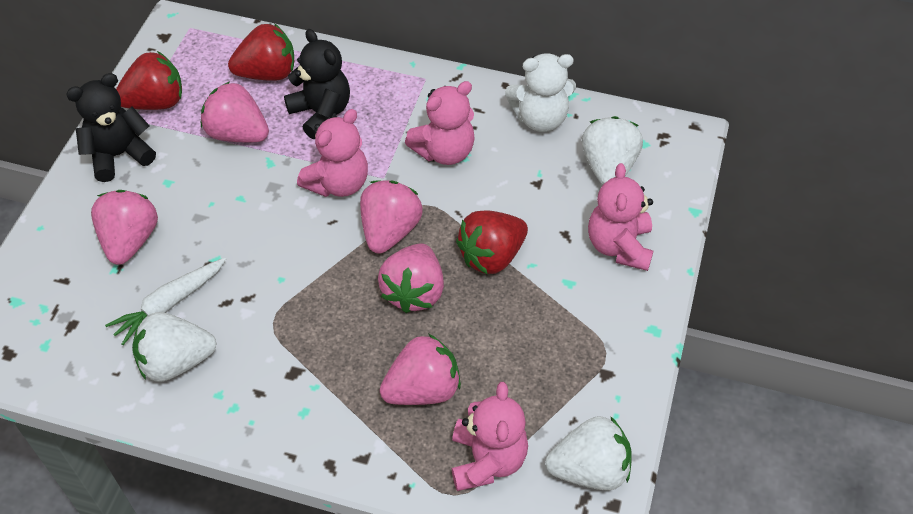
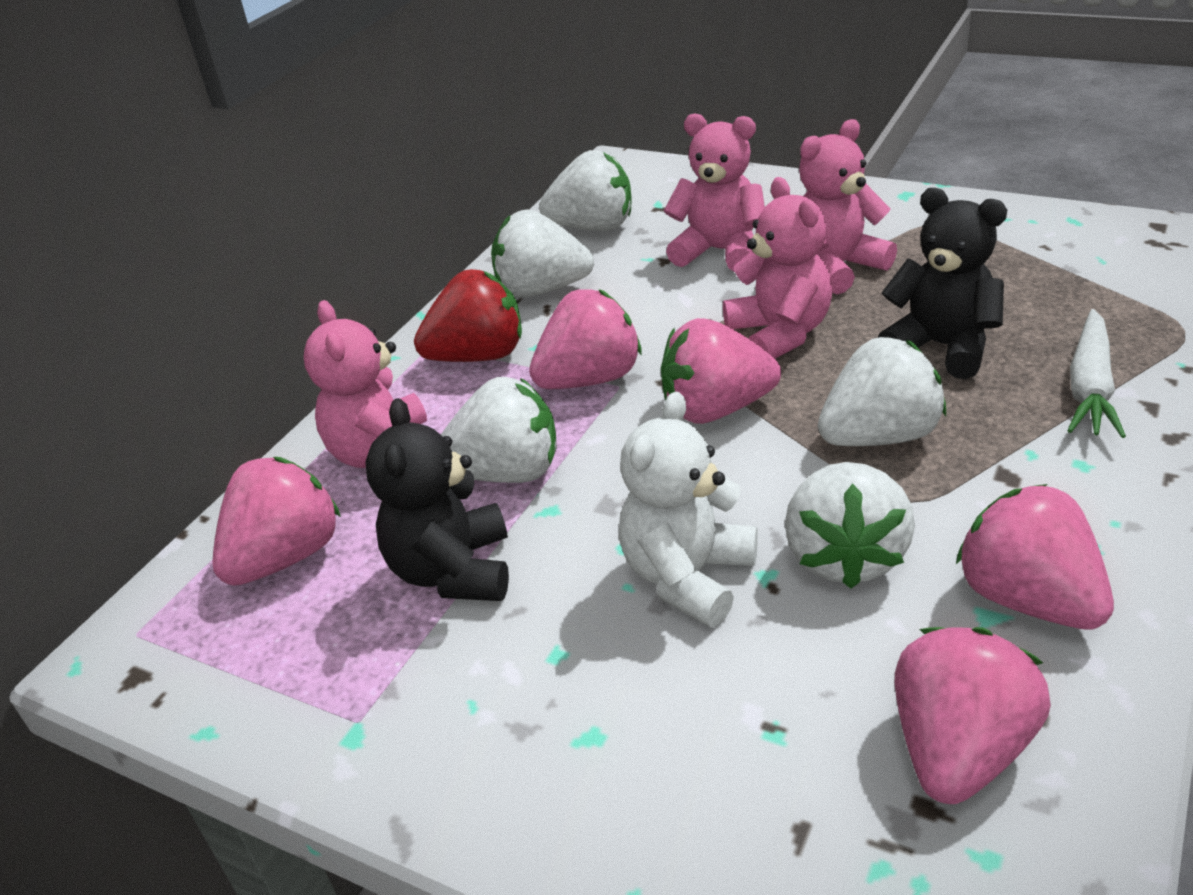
red strawberry: 3 -> 1
white strawberry: 3 -> 5

